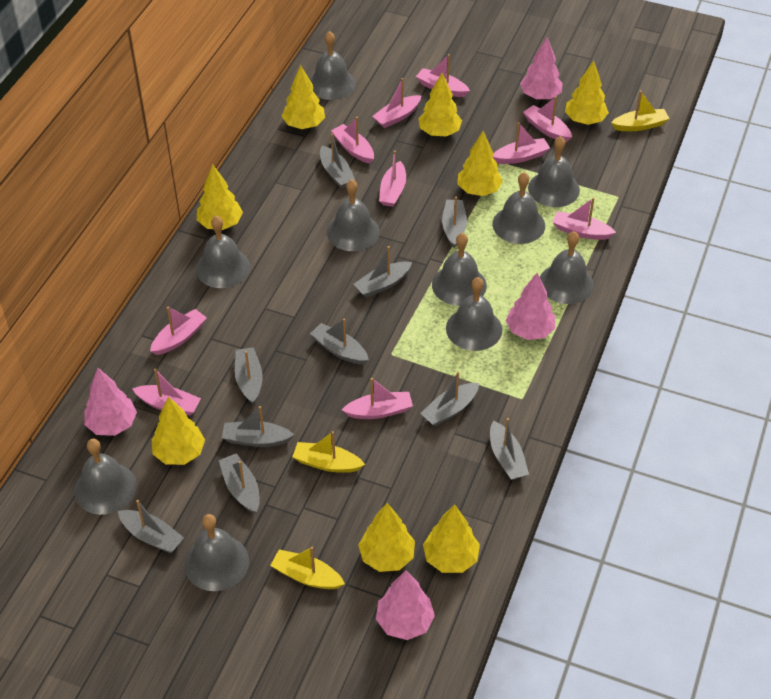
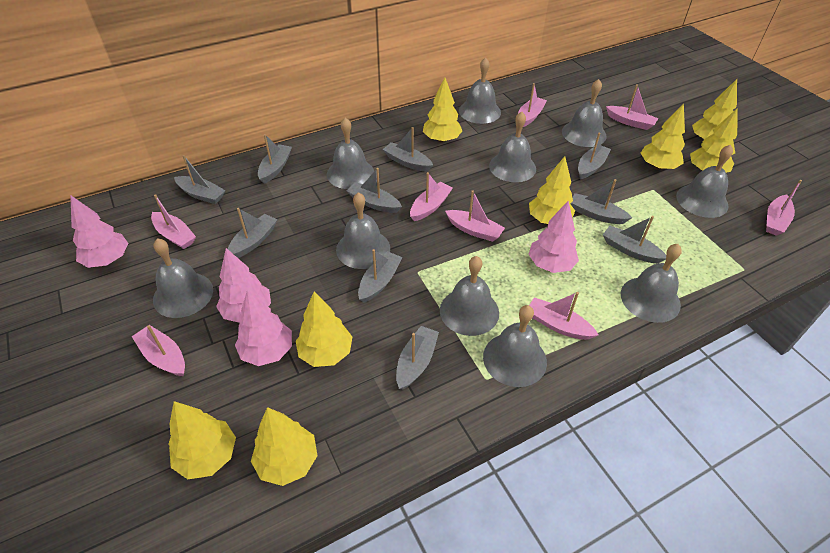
pink boat: 10 -> 8
yellow boat: 3 -> 0

